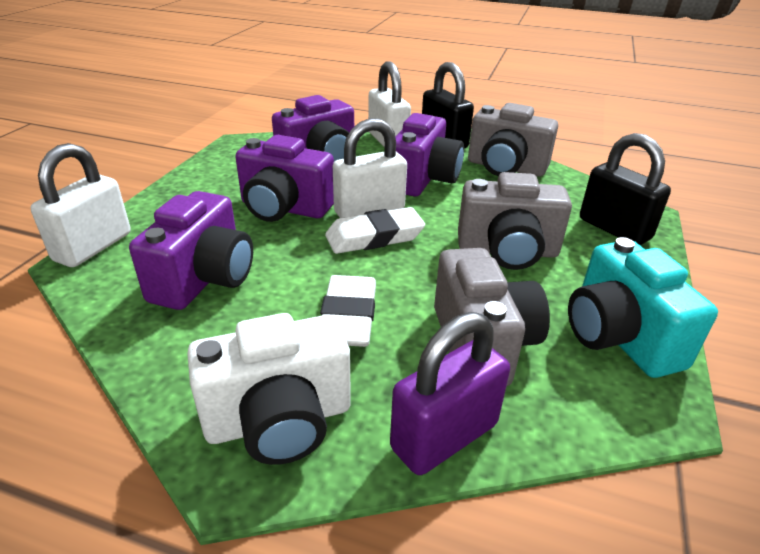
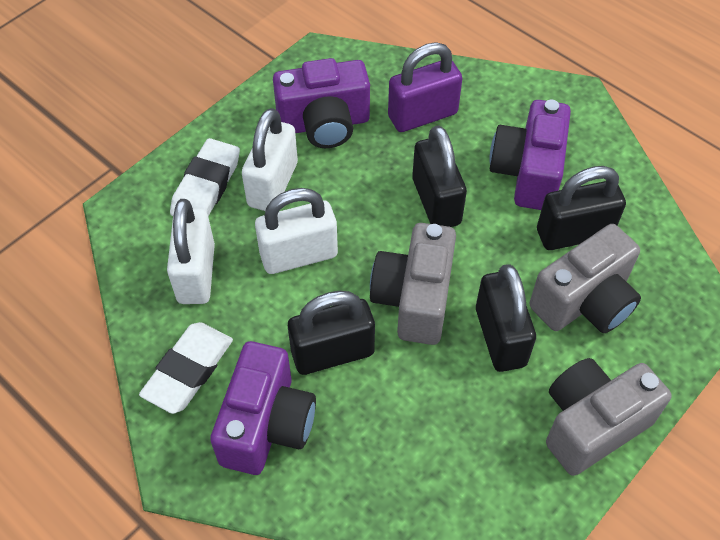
black padlock: 2 -> 4
purple camera: 4 -> 3
turquoise camera: 1 -> 0
white camera: 1 -> 0

